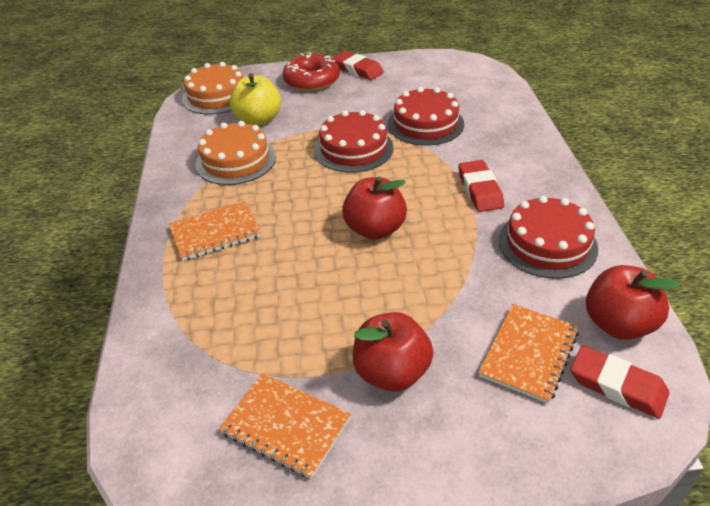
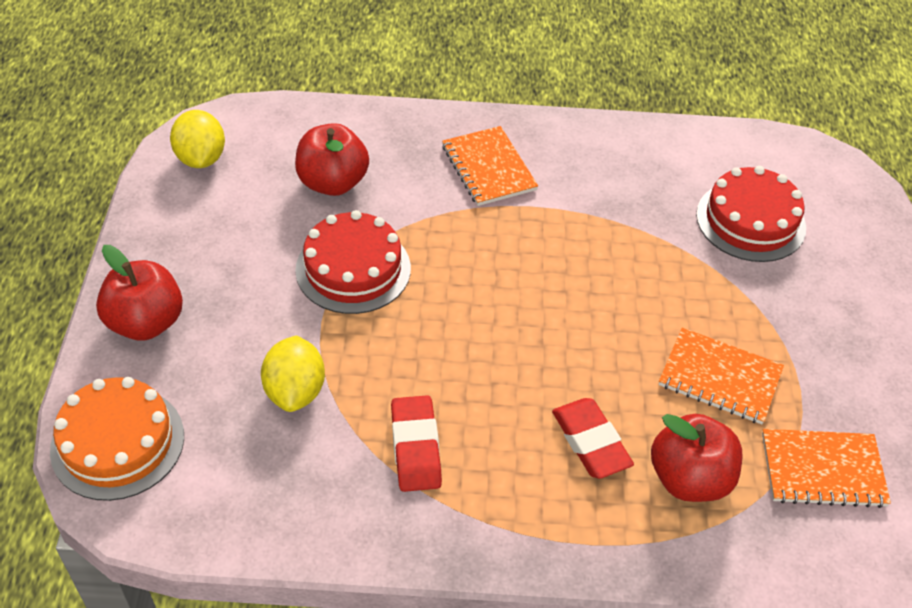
orange cake: 2 -> 1
red cake: 3 -> 2
red donut: 1 -> 0
red eraser: 3 -> 2
yellow apple: 1 -> 0
yellow lemon: 0 -> 2

